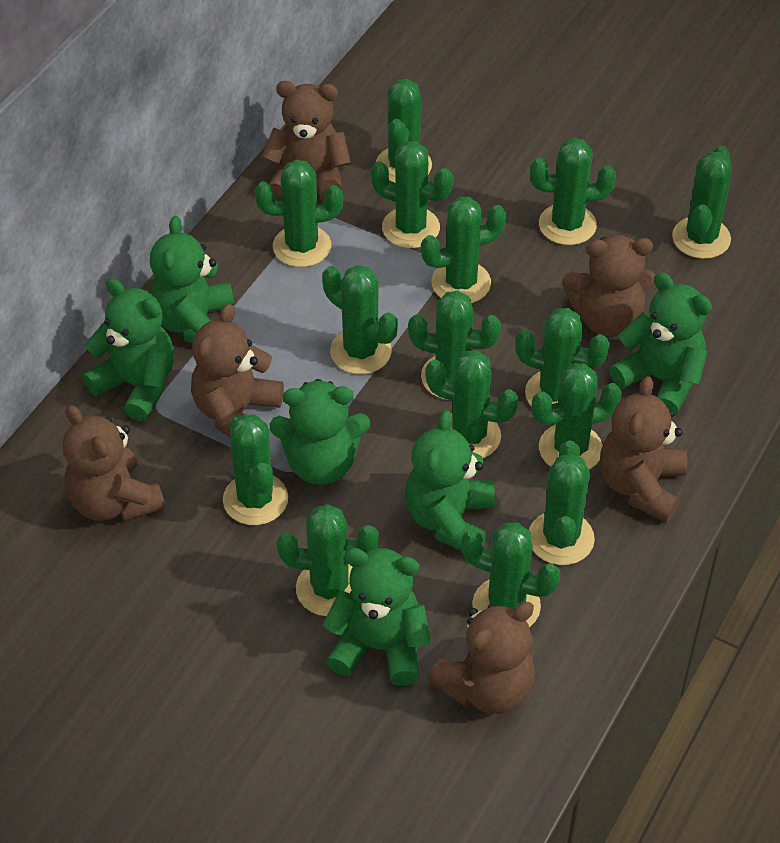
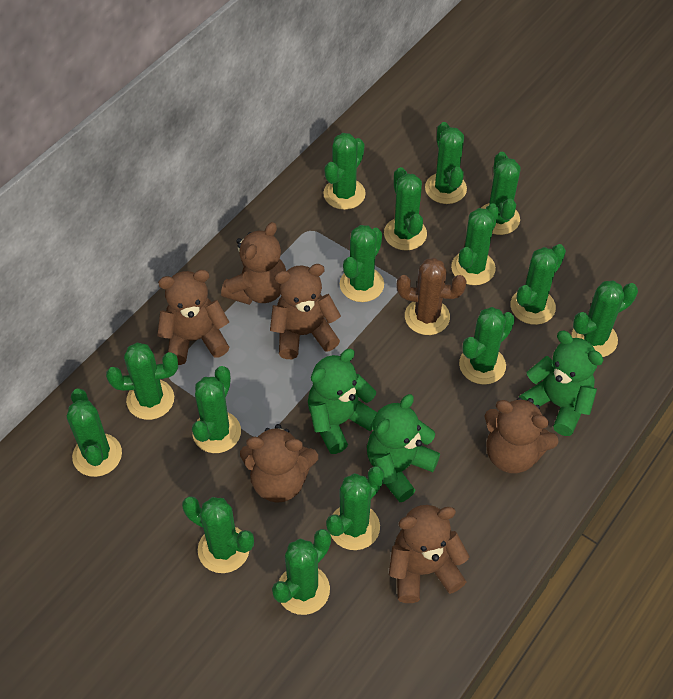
brown cactus: 0 -> 1
green teddy bear: 6 -> 3

